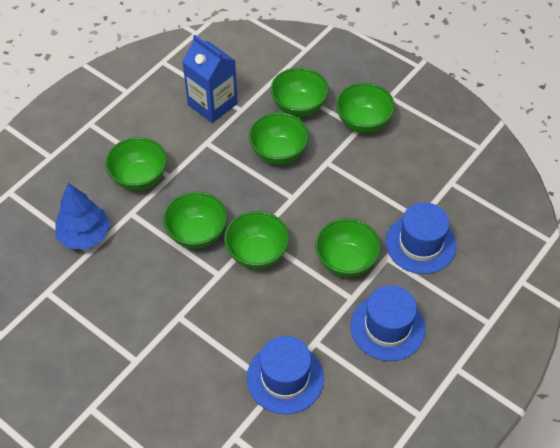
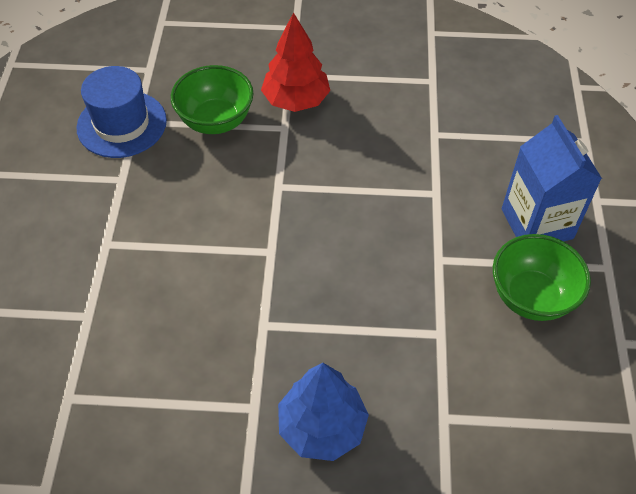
blue hat: 3 -> 1
green bowl: 7 -> 2
red tree: 0 -> 1

